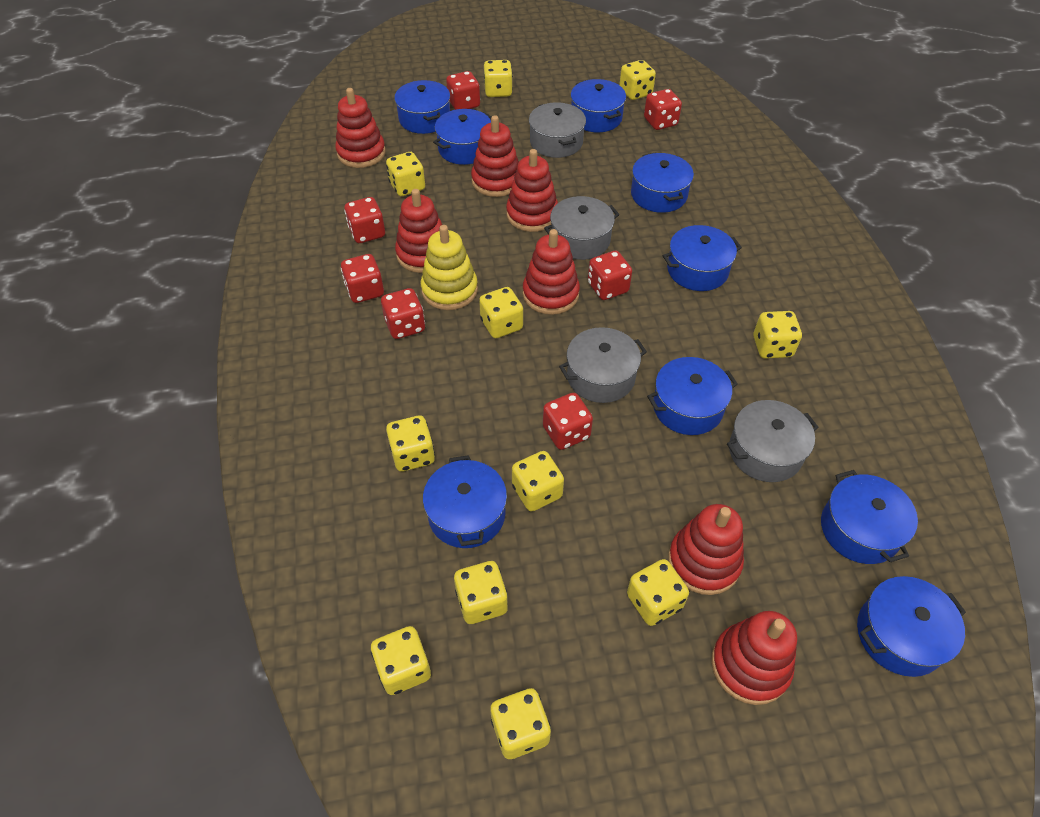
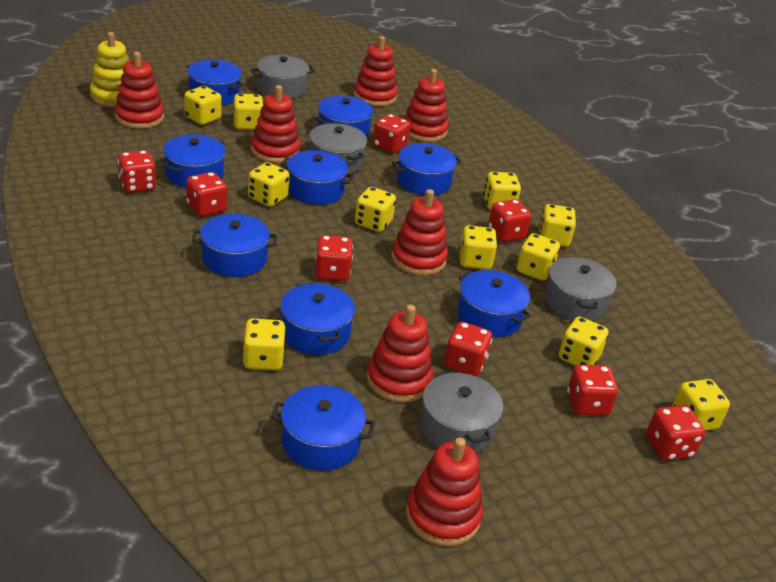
red dice: 7 -> 8

